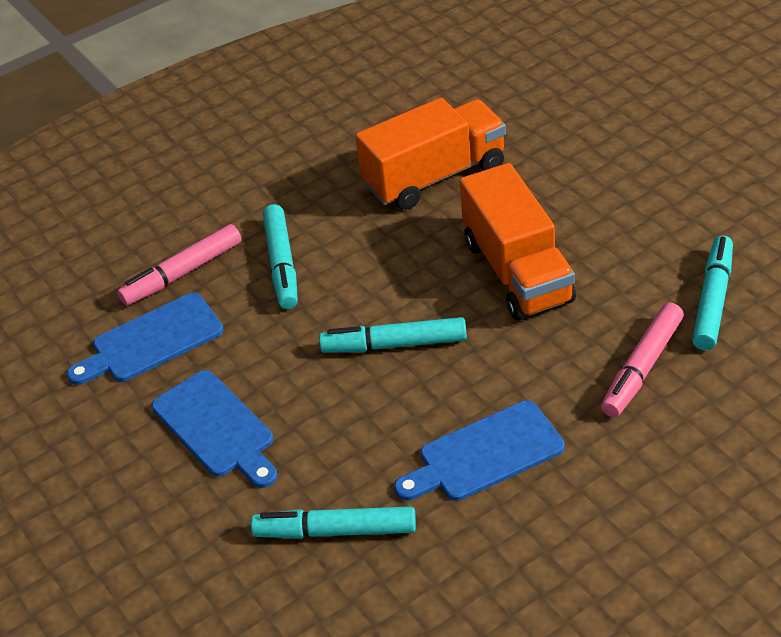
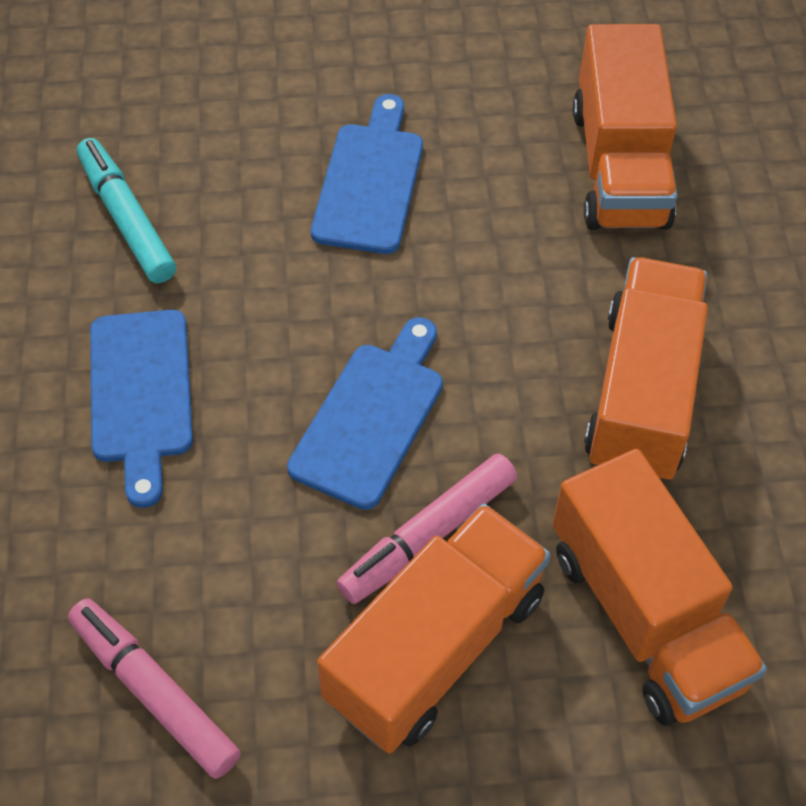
orange truck: 2 -> 4
turquoise marker: 4 -> 1

